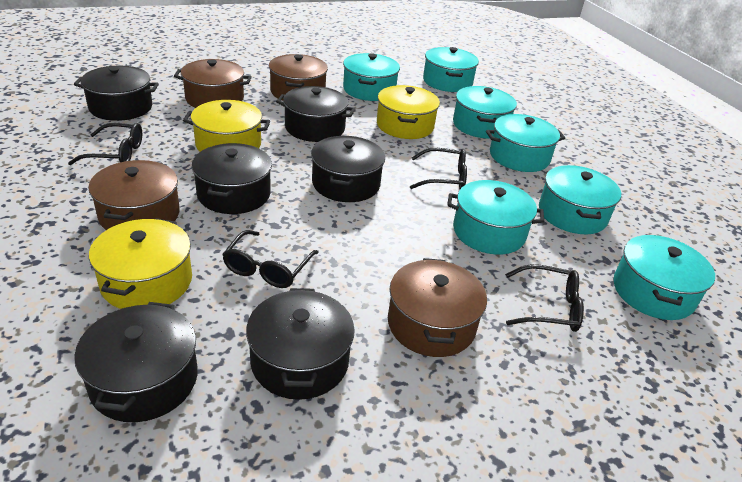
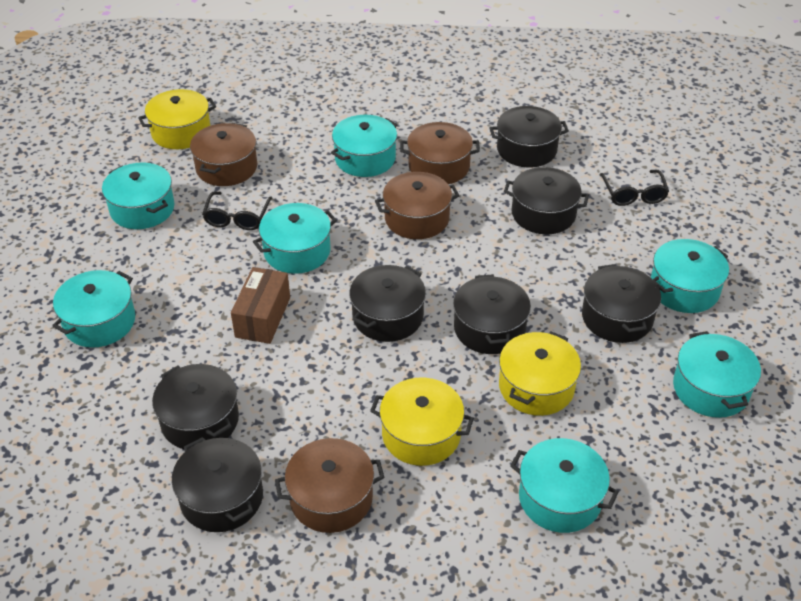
black glasses: 4 -> 2
black pot: 6 -> 7
brown box: 0 -> 1

